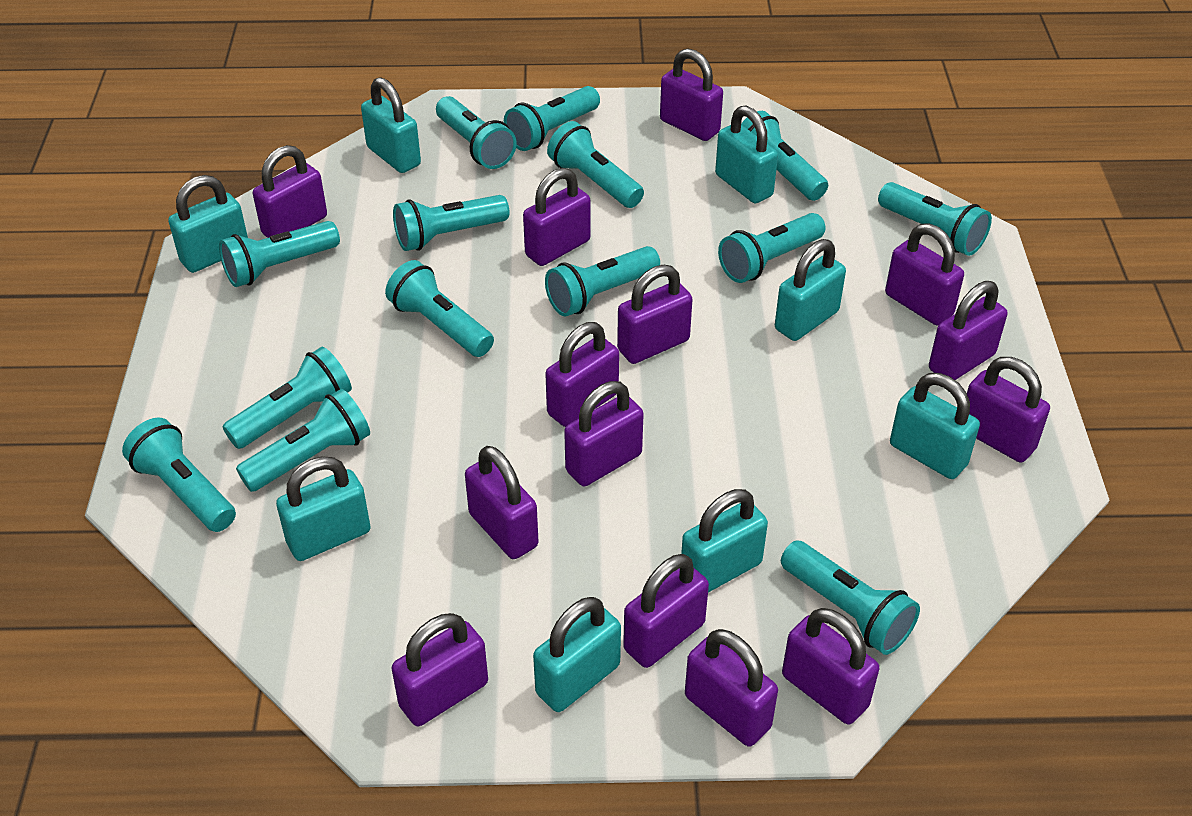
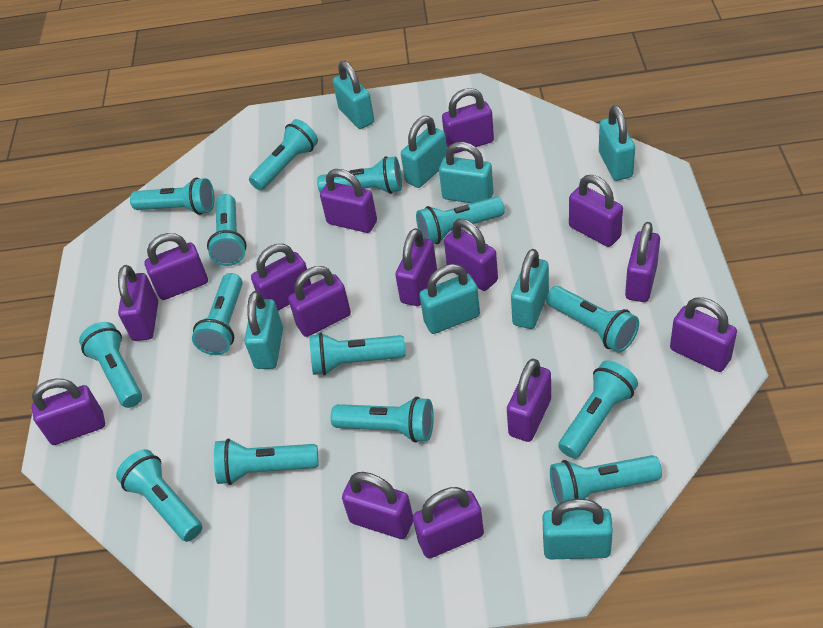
purple padlock: 14 -> 15

